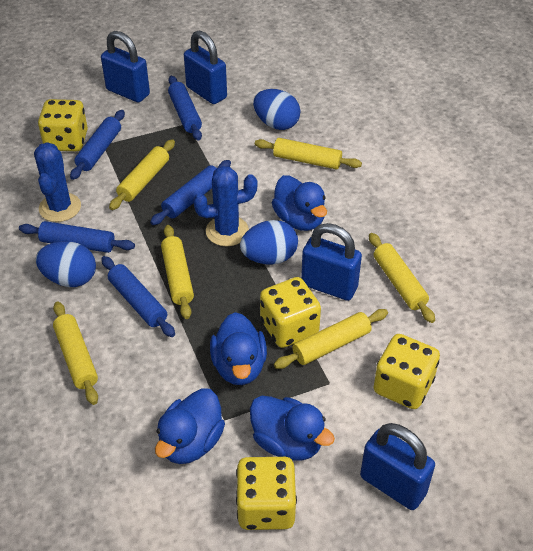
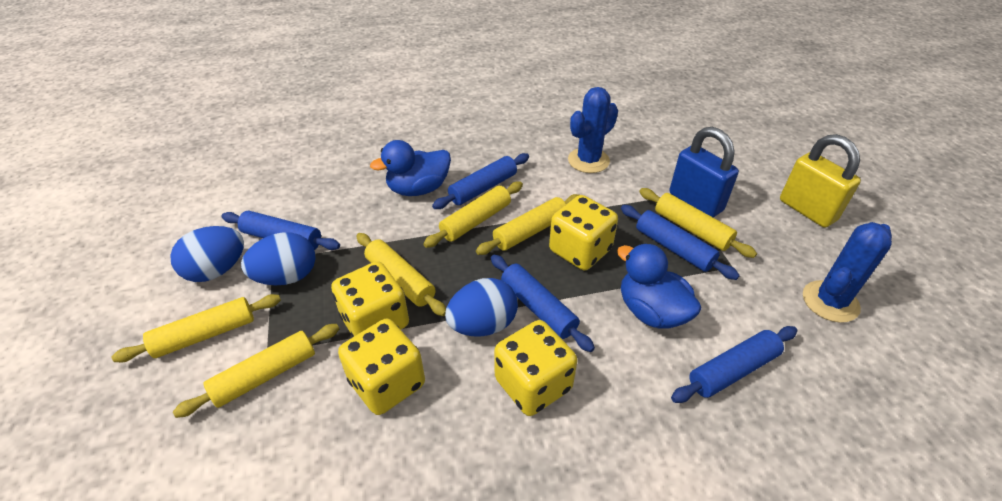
blue duck: 4 -> 2
blue padlock: 4 -> 1
yellow padlock: 0 -> 1

